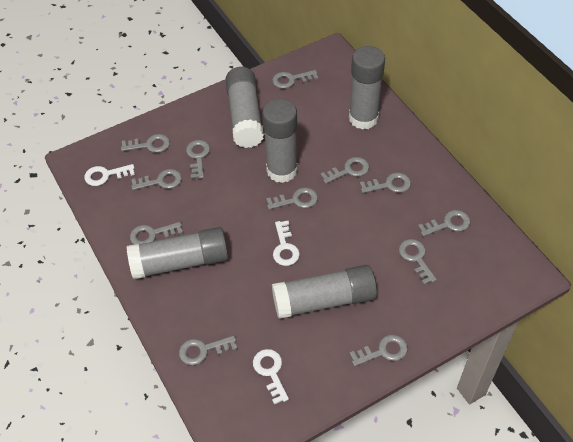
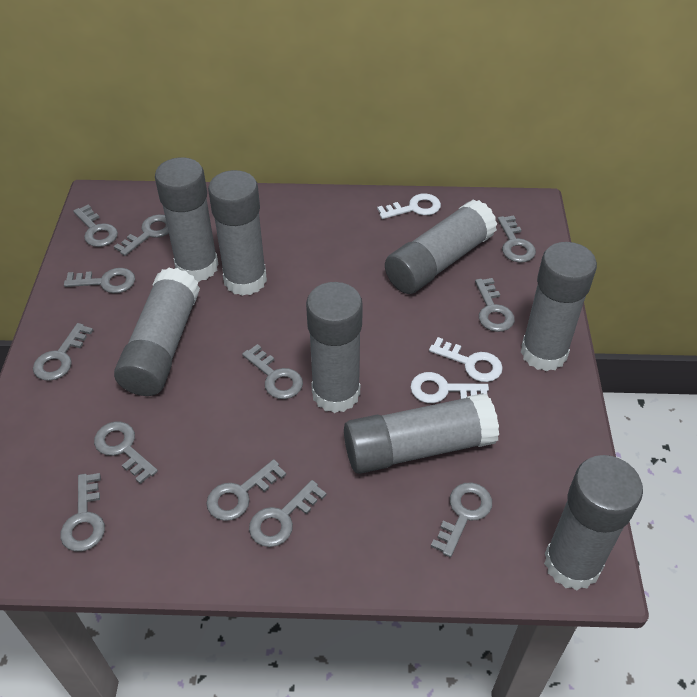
grey glue stick: 5 -> 8

